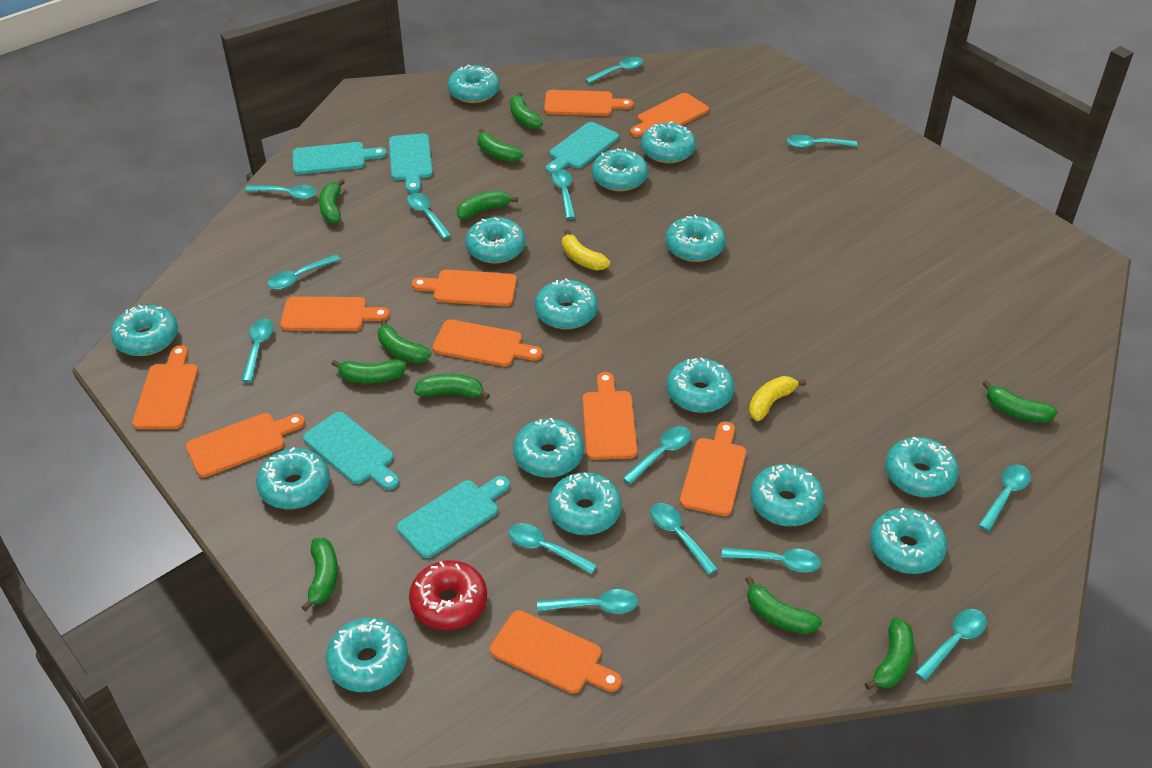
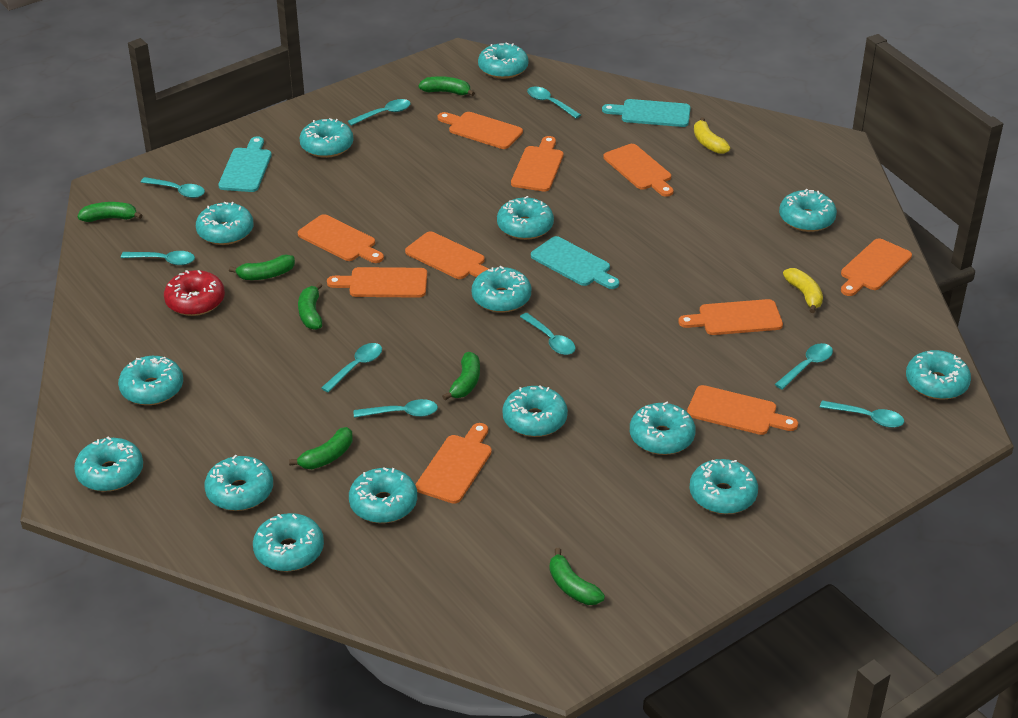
green banana: 11 -> 7
turquoise cutting board: 5 -> 3
turquoise spoon: 14 -> 9

